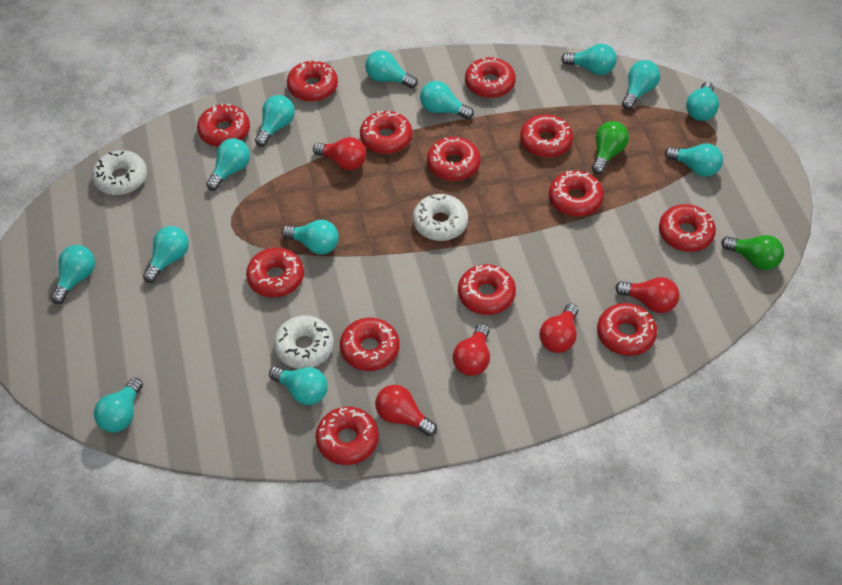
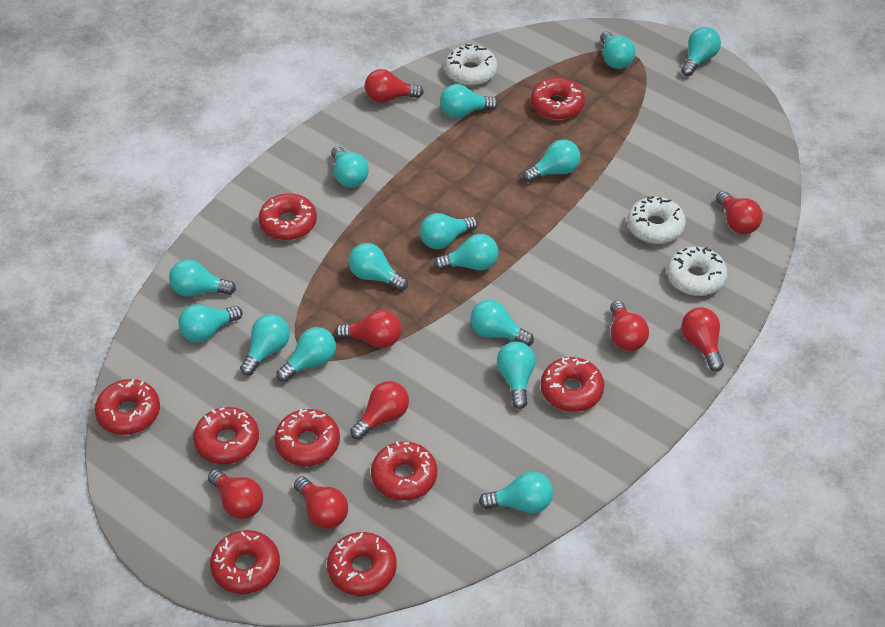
green light bulb: 2 -> 0
red donut: 13 -> 9
red light bulb: 5 -> 8
turquoise light bulb: 13 -> 15

